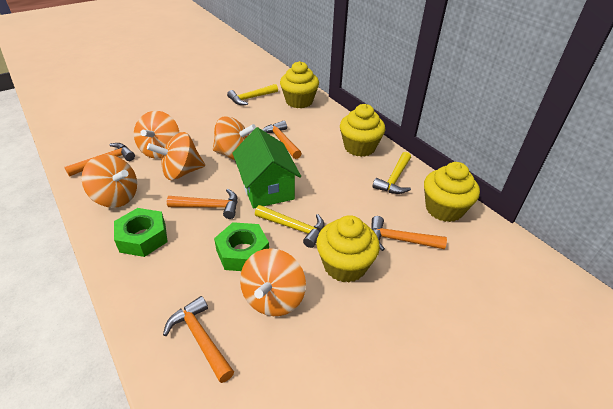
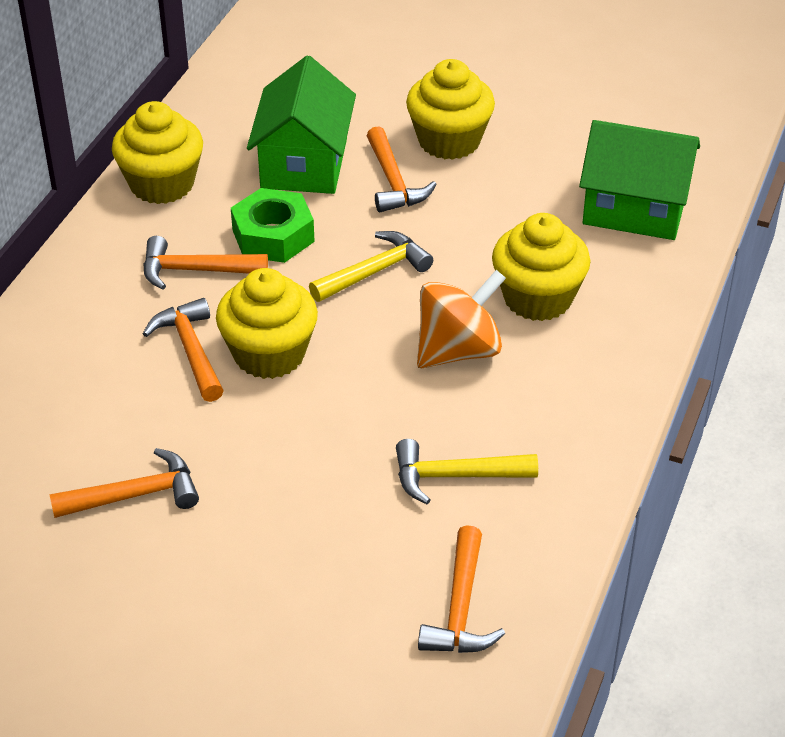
green house: 1 -> 2
green nut: 2 -> 1
orange spinning top: 5 -> 1
yellow hammer: 3 -> 2

